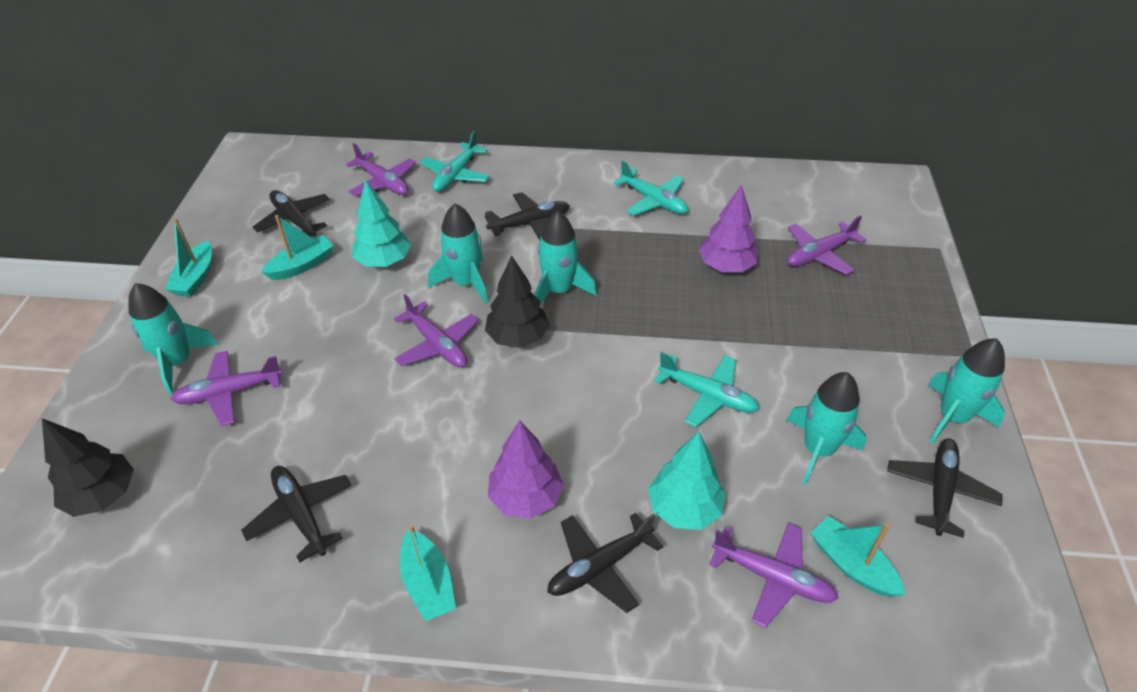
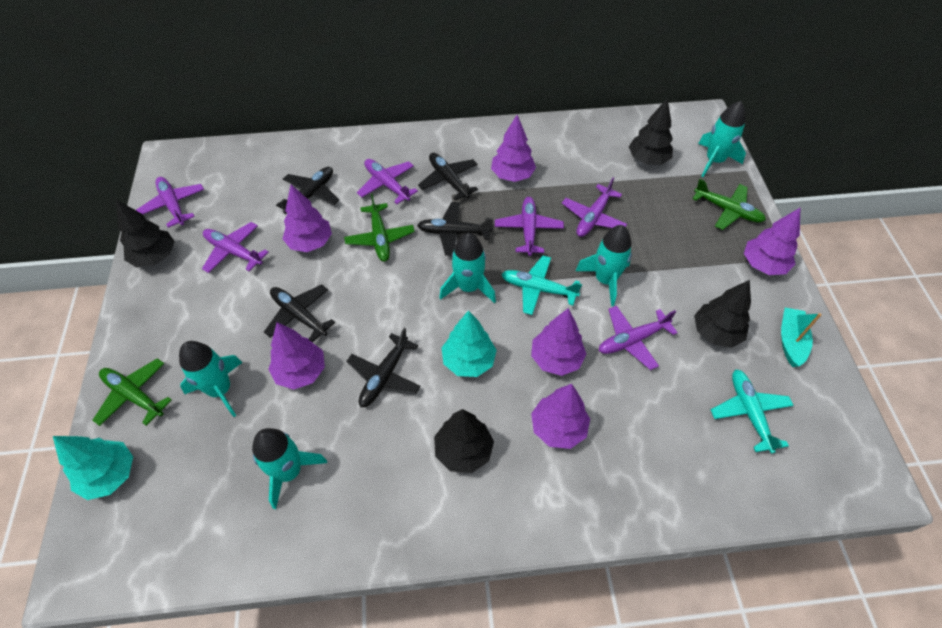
black tree: 2 -> 4
green plane: 0 -> 3
purple plane: 5 -> 6
purple tree: 2 -> 6
turquoise boat: 4 -> 1
turquoise plane: 3 -> 2

